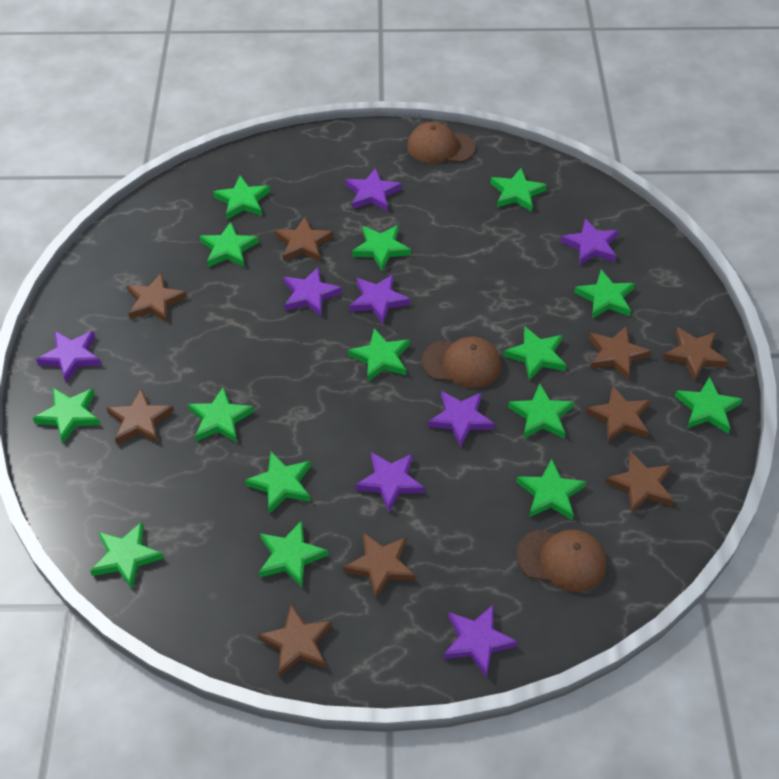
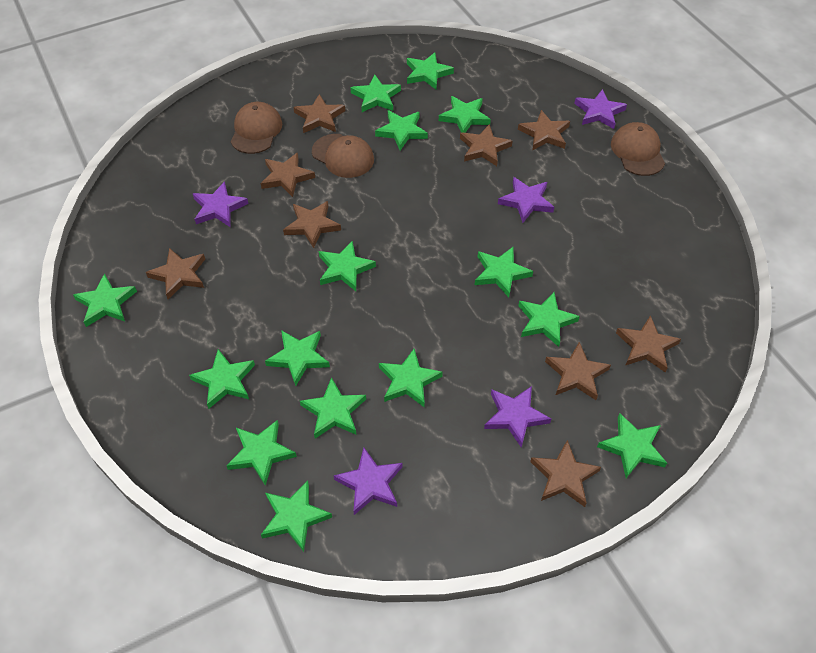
purple star: 8 -> 5

